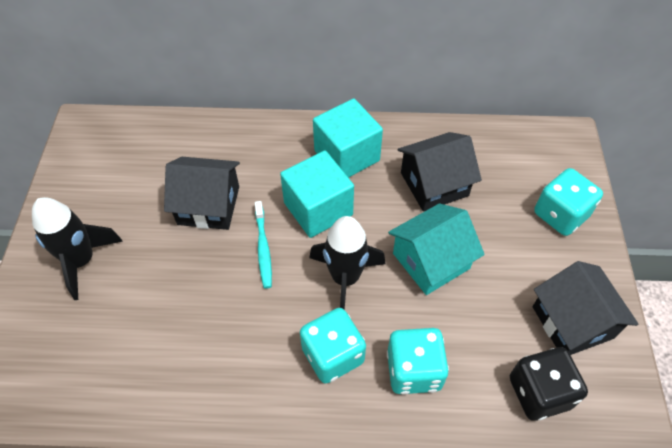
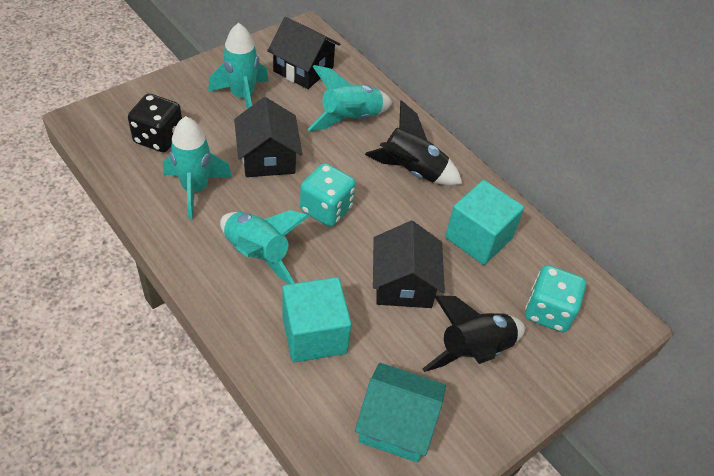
turquoise dice: 3 -> 2
turquoise rocket: 0 -> 4
turquoise toothbrush: 1 -> 0

